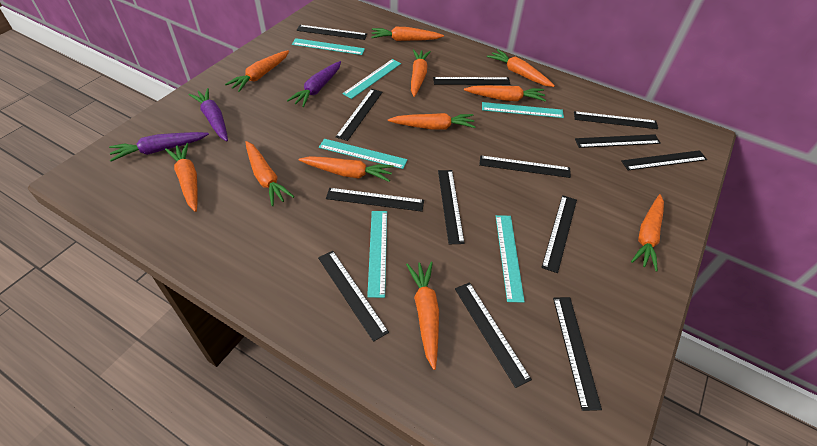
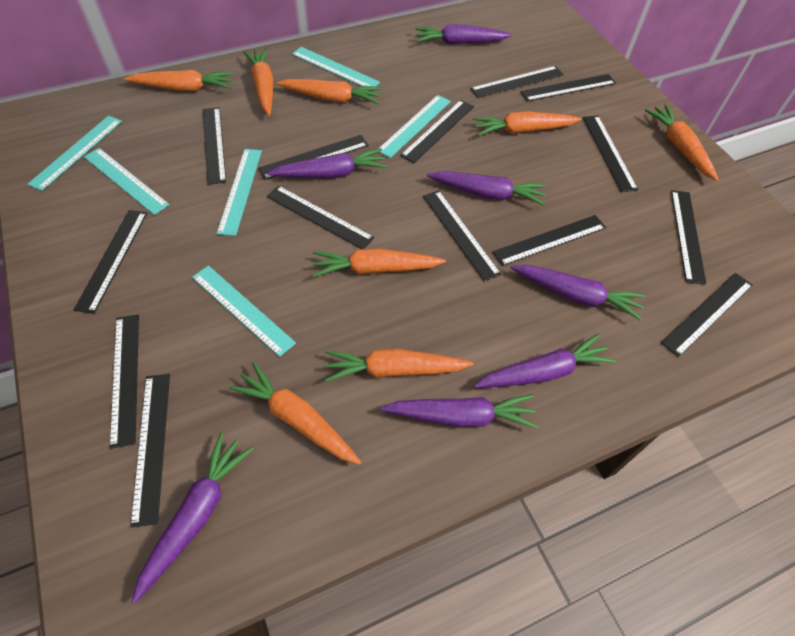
black ruler: 13 -> 14
orange carrot: 11 -> 8
purple carrot: 3 -> 7

